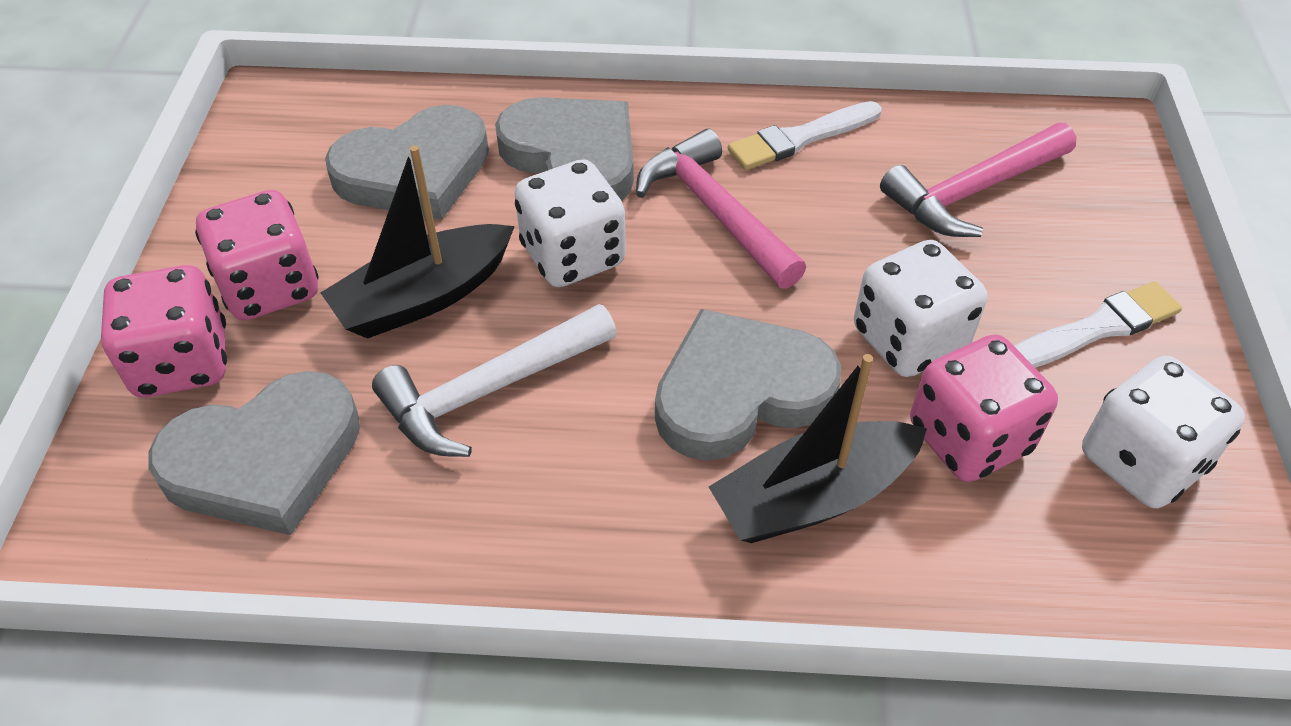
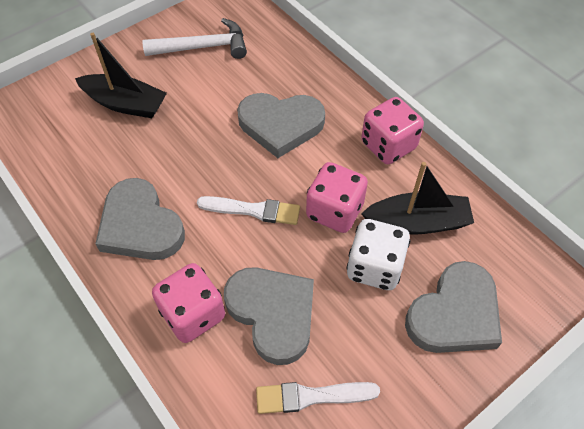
pink hammer: 2 -> 0
white dice: 3 -> 1

